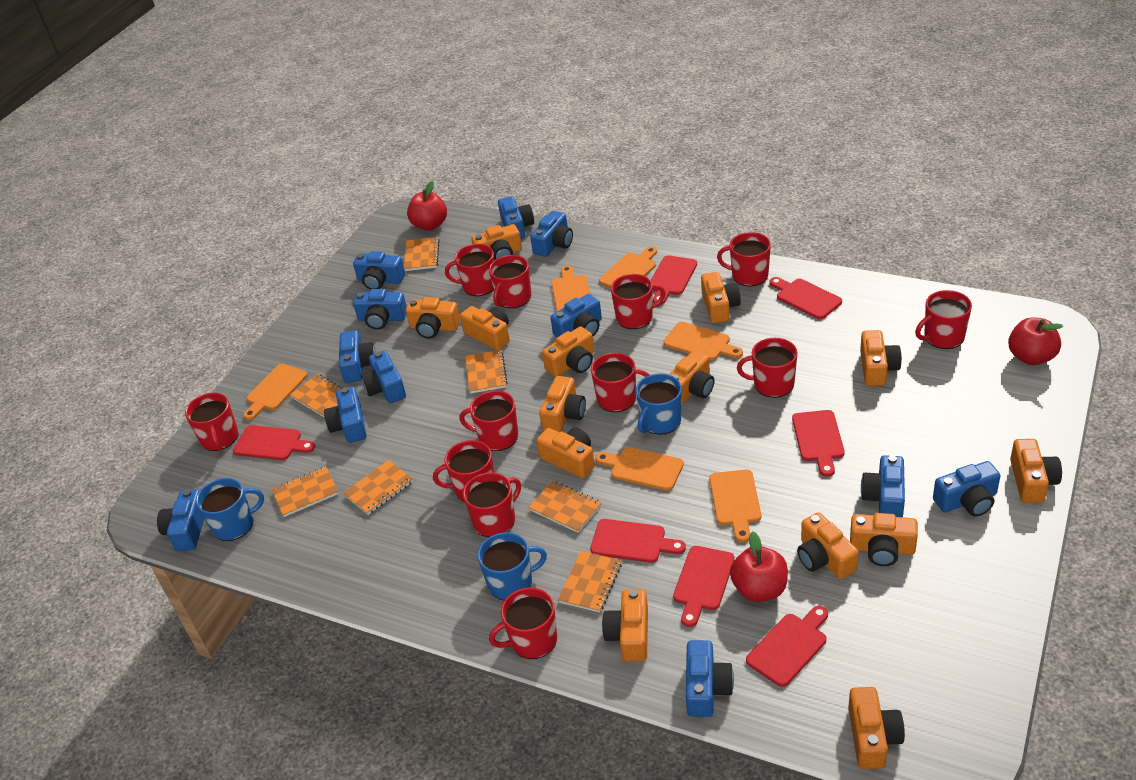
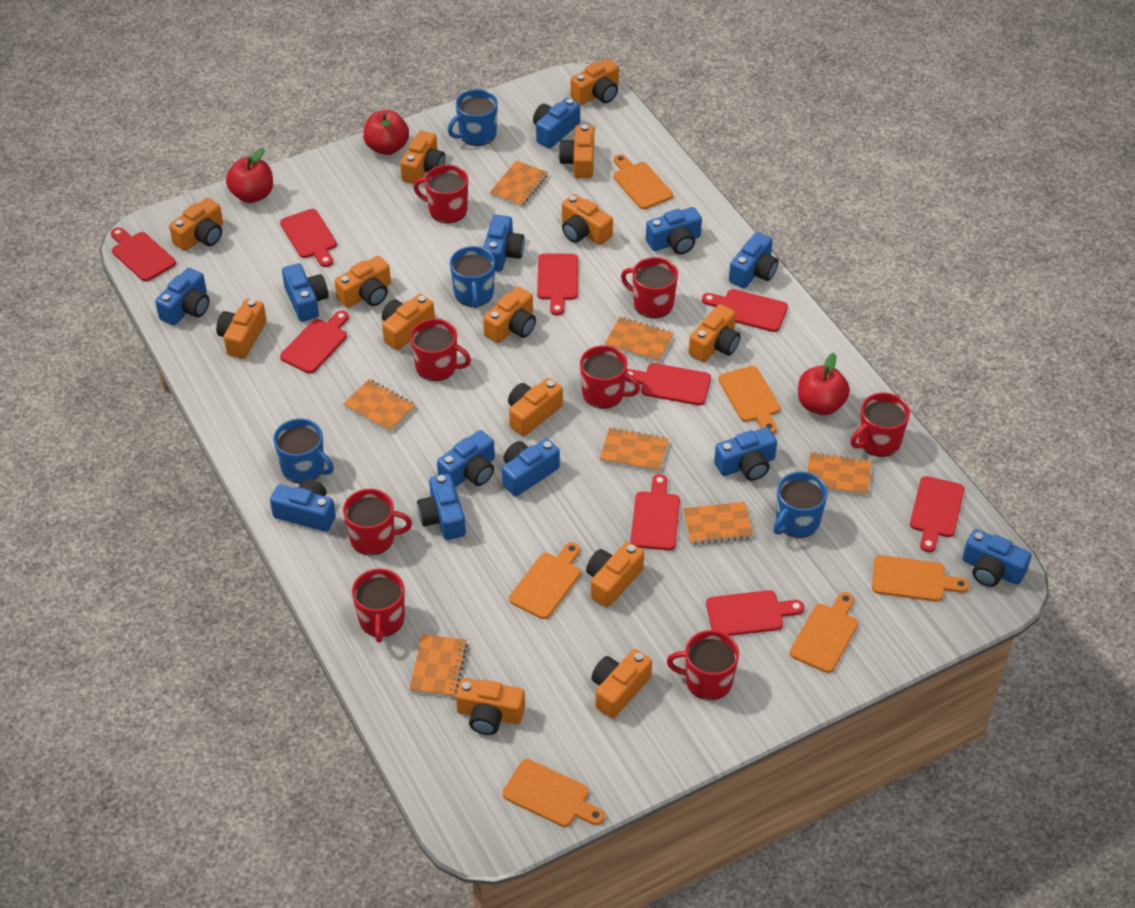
blue mug: 3 -> 4
red cutting board: 7 -> 9
red mug: 12 -> 8

